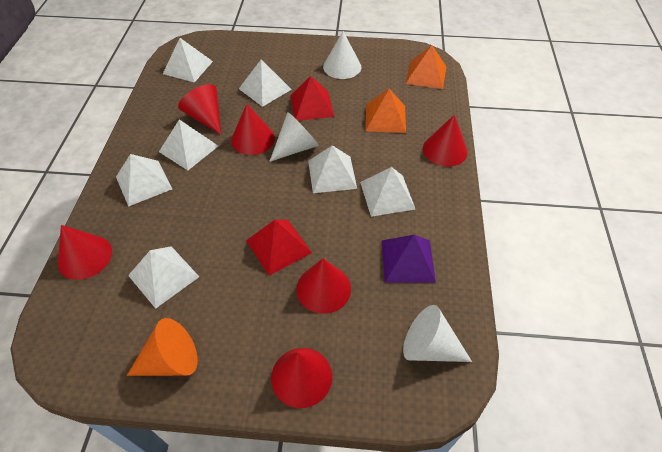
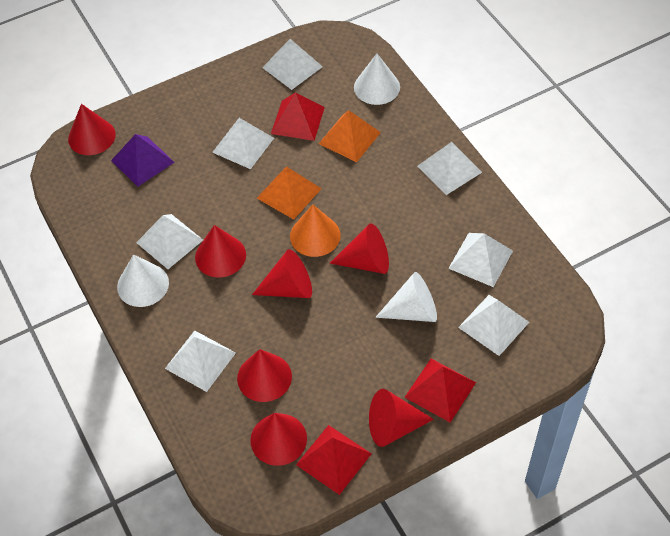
red cone: 6 -> 7
red pyramid: 2 -> 3

